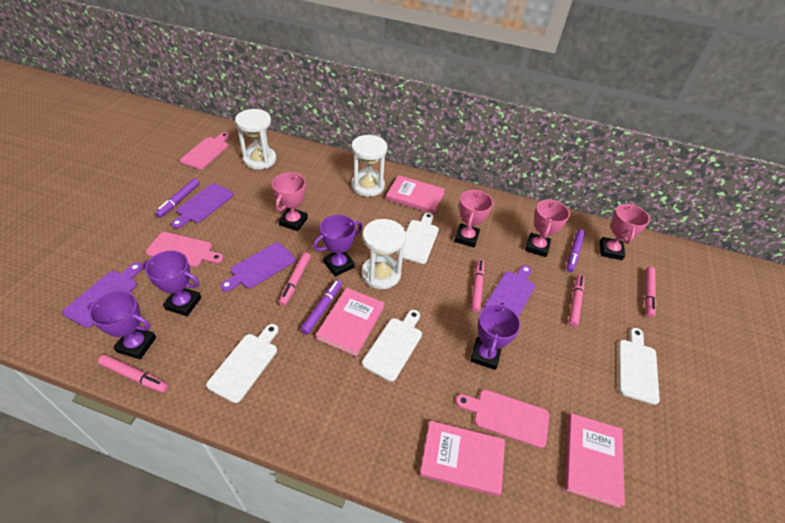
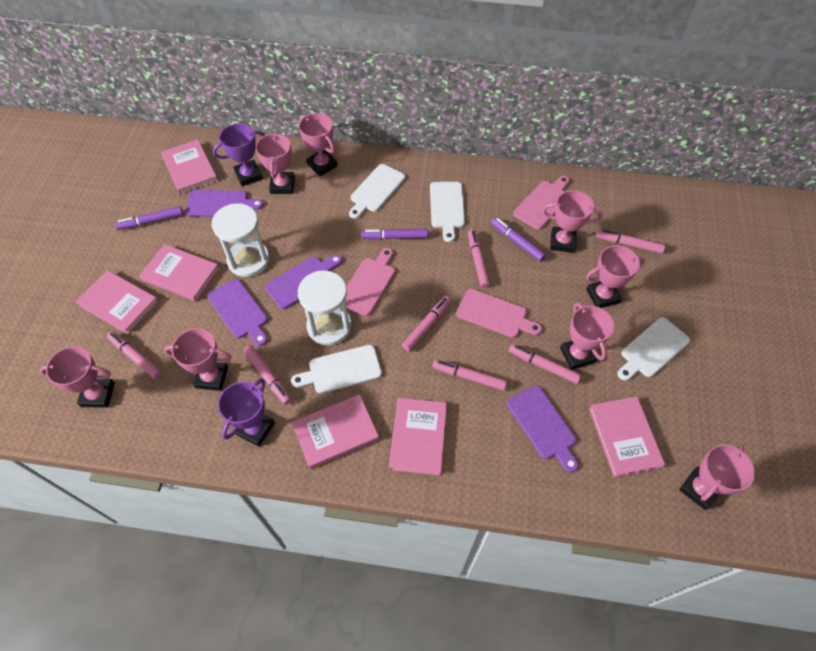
pink book: 4 -> 6
pink marker: 5 -> 7
pink trophy: 4 -> 8
purple trophy: 4 -> 2
white hourglass: 3 -> 2

